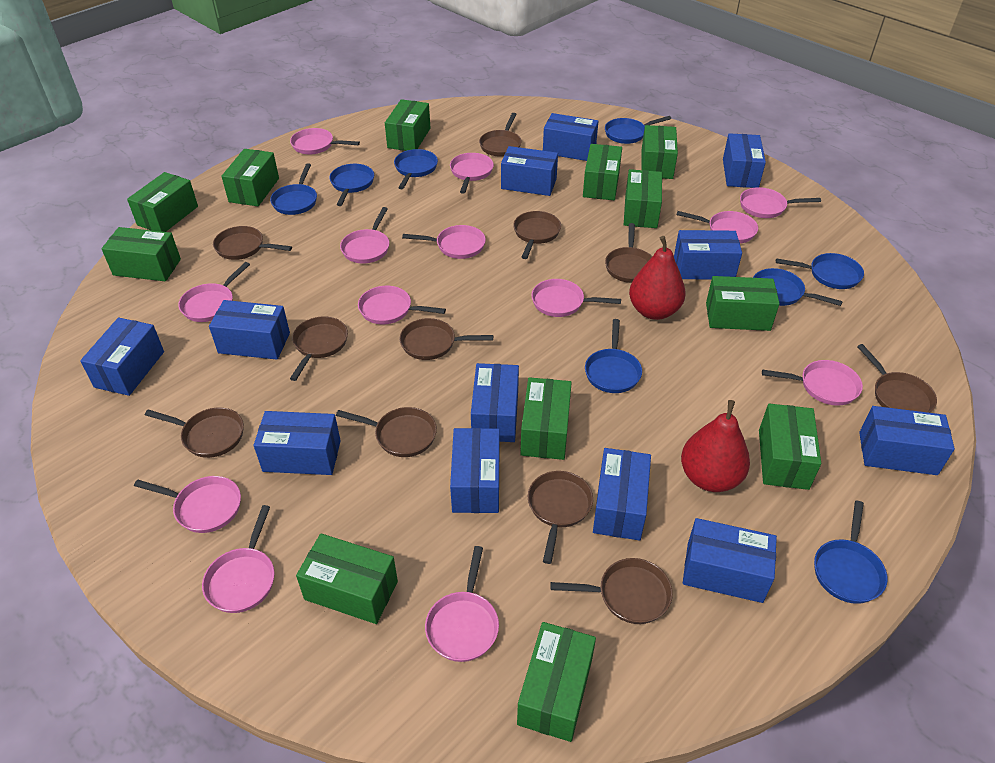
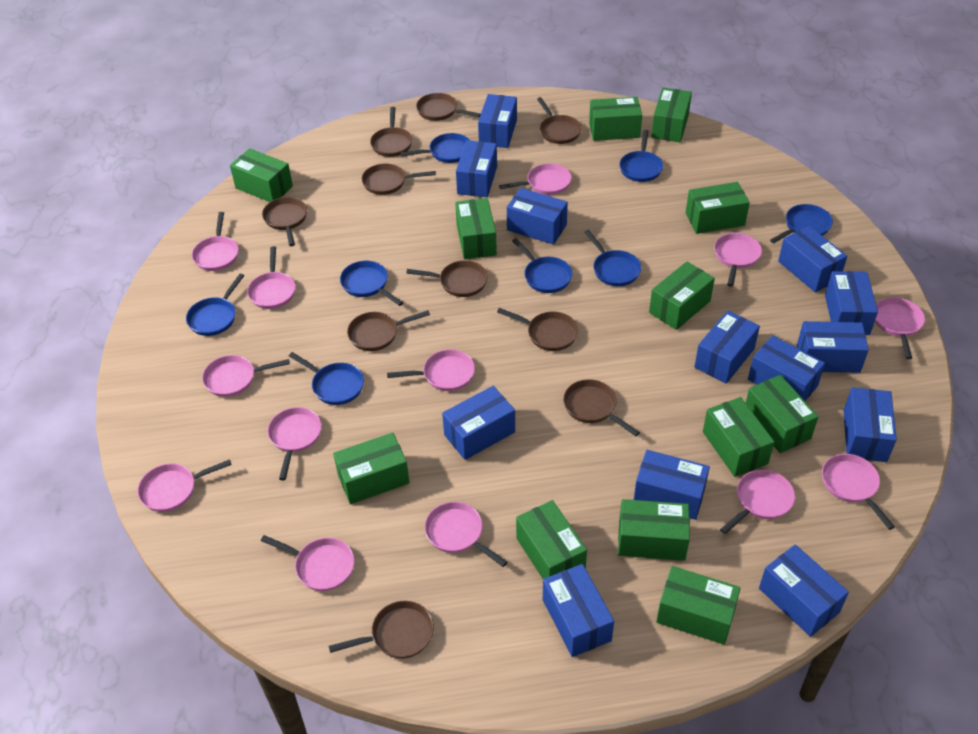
blue box: 12 -> 13
brown pan: 11 -> 10
red pear: 2 -> 0

